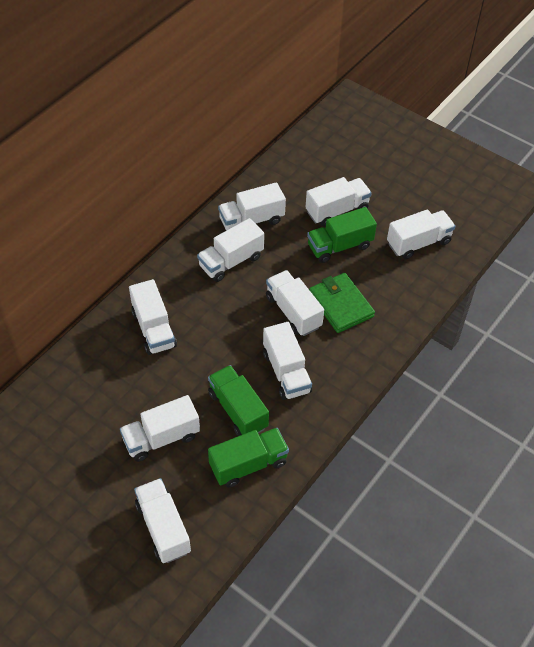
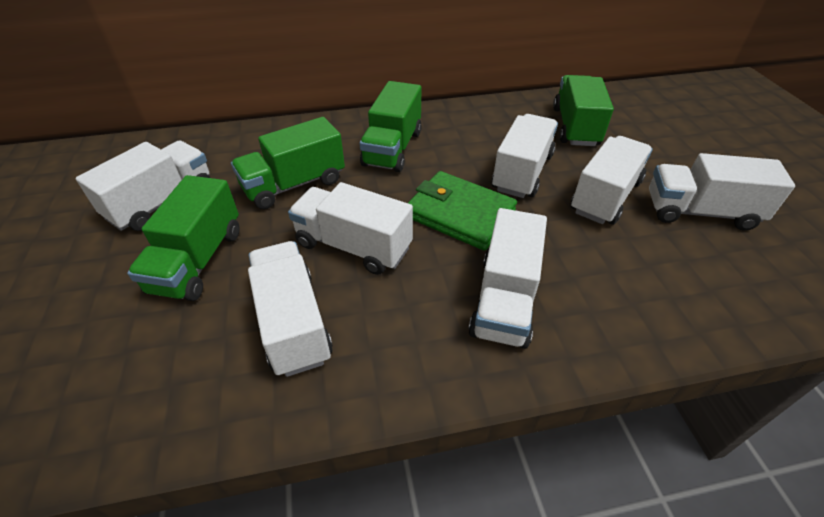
green truck: 3 -> 4
white truck: 9 -> 7

